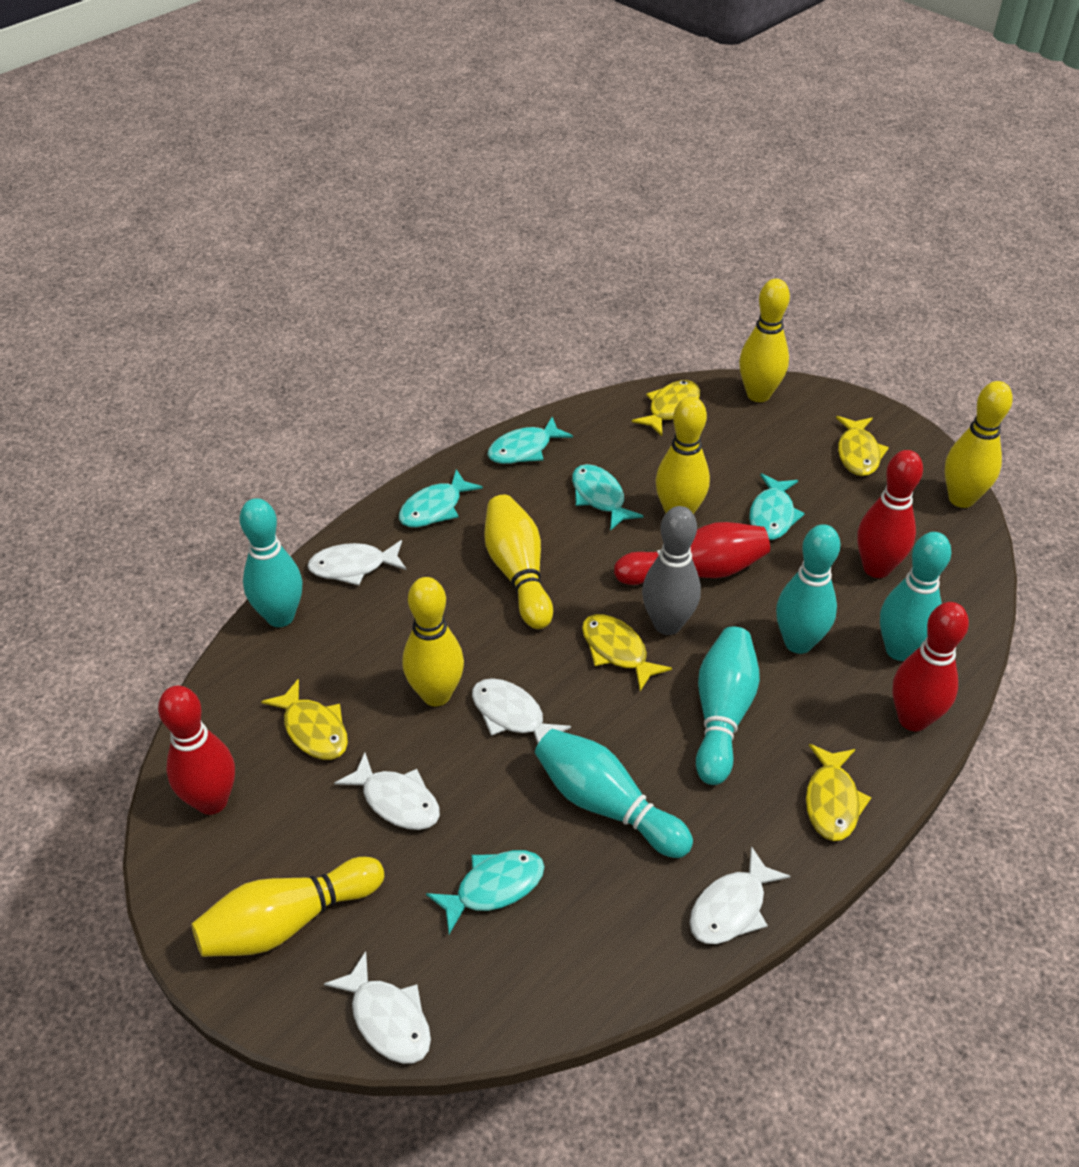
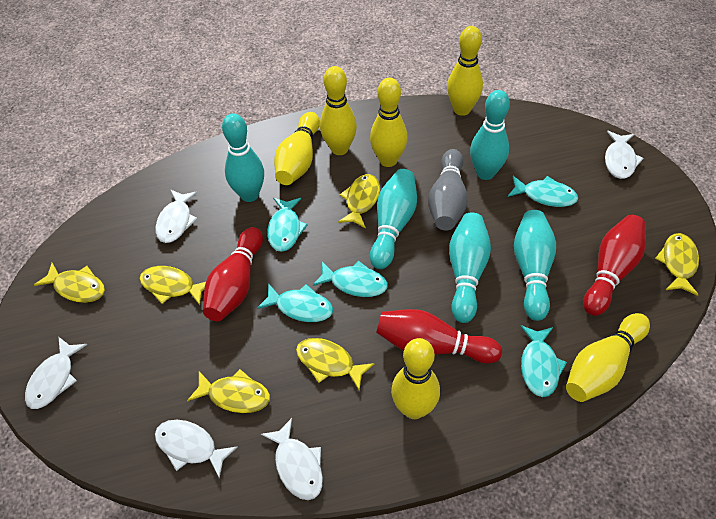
red bowling pin: 4 -> 3
yellow fish: 5 -> 6

